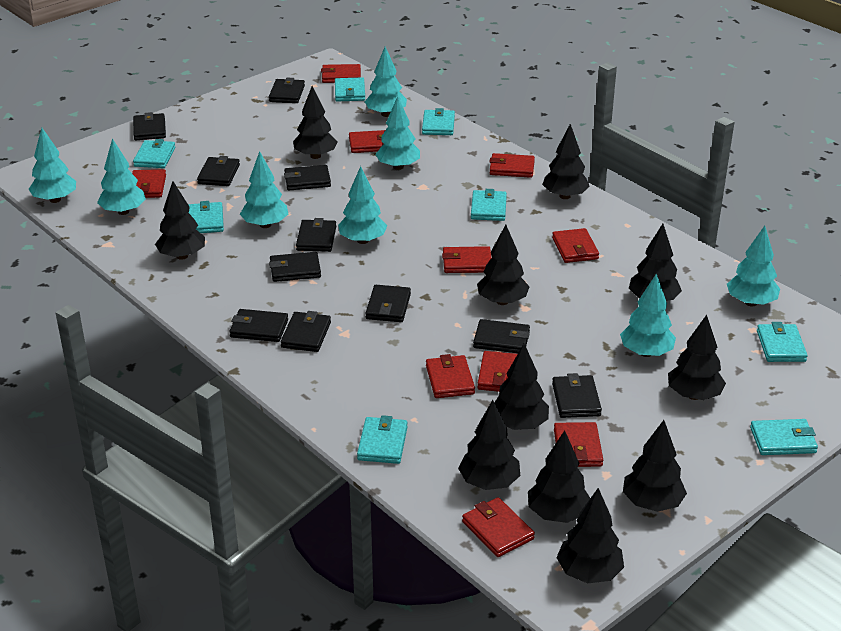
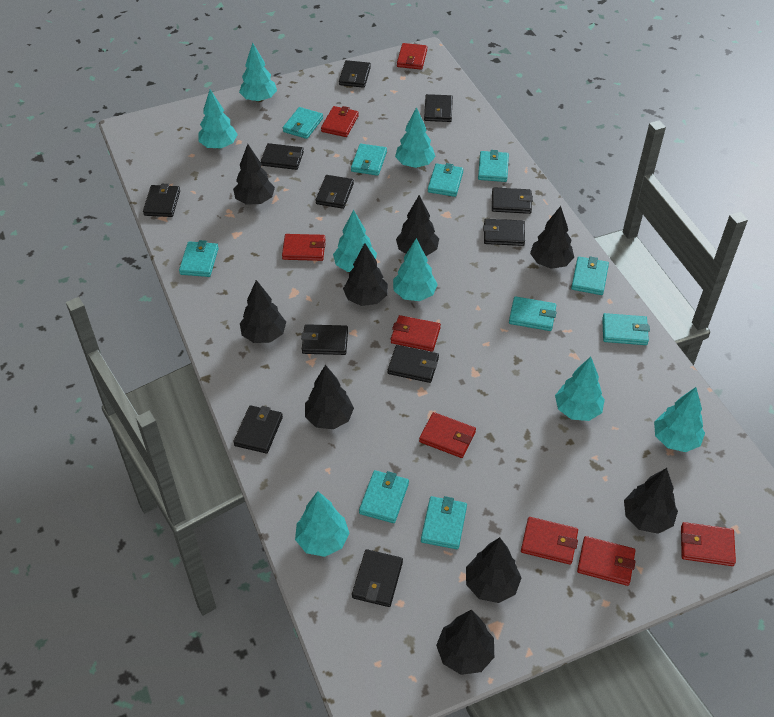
black tree: 11 -> 9
red wallet: 10 -> 8
turquoise wallet: 8 -> 10

